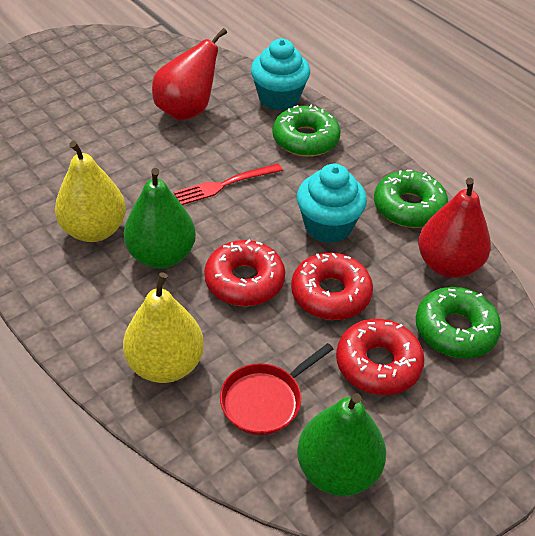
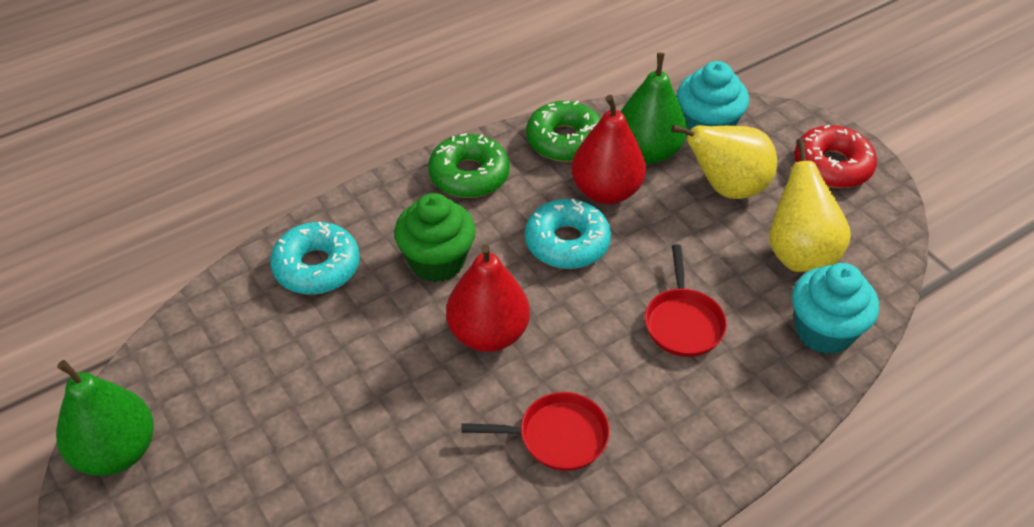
green cupcake: 0 -> 1
green donut: 3 -> 2
red donut: 3 -> 1
red fork: 1 -> 0
red pan: 1 -> 2
turquoise donut: 0 -> 2

